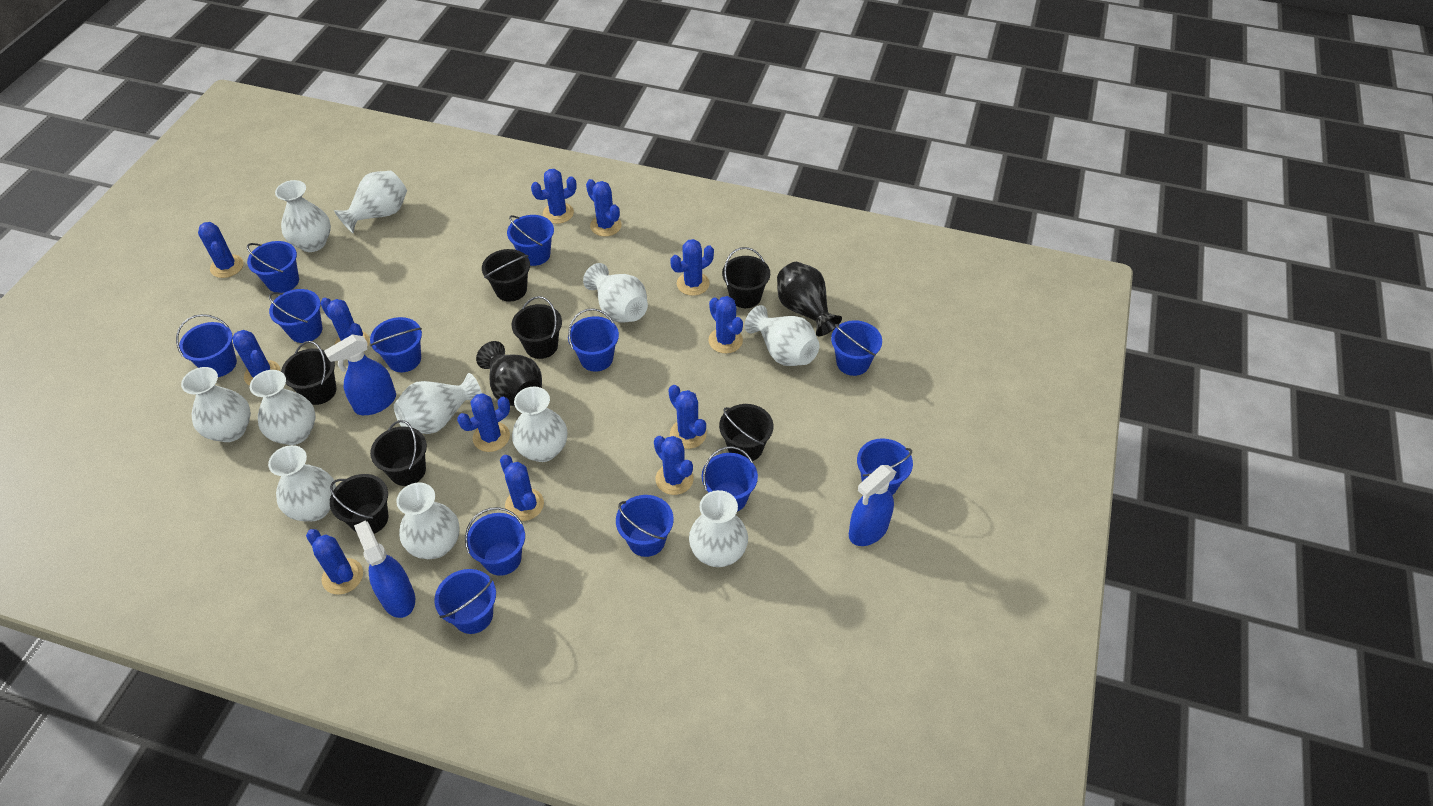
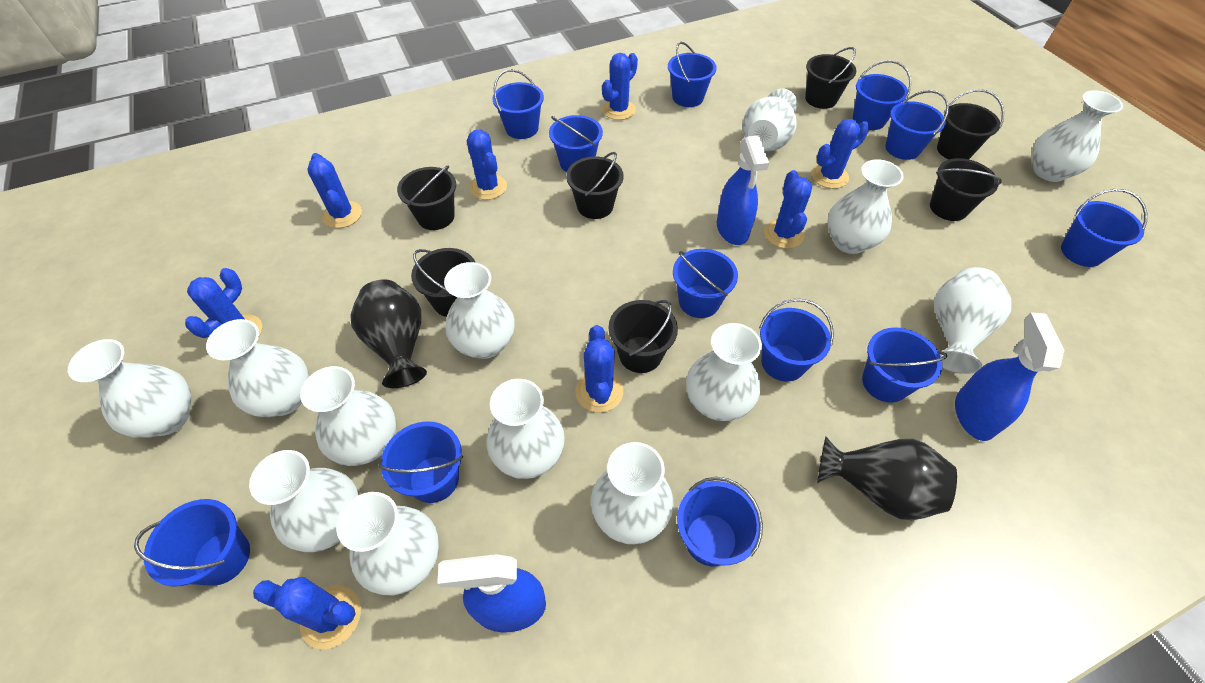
blue cactus: 12 -> 8
white vase: 11 -> 13

